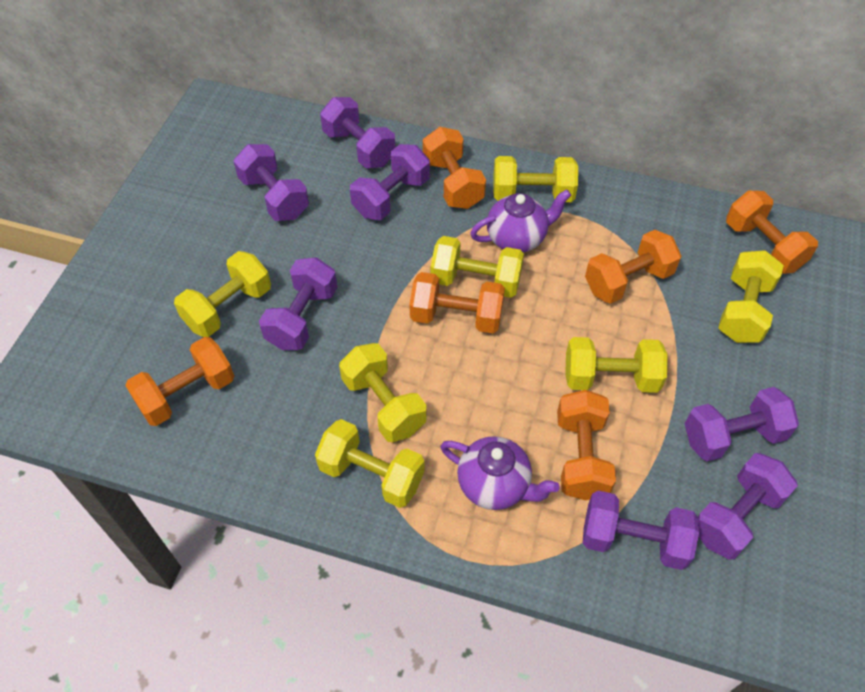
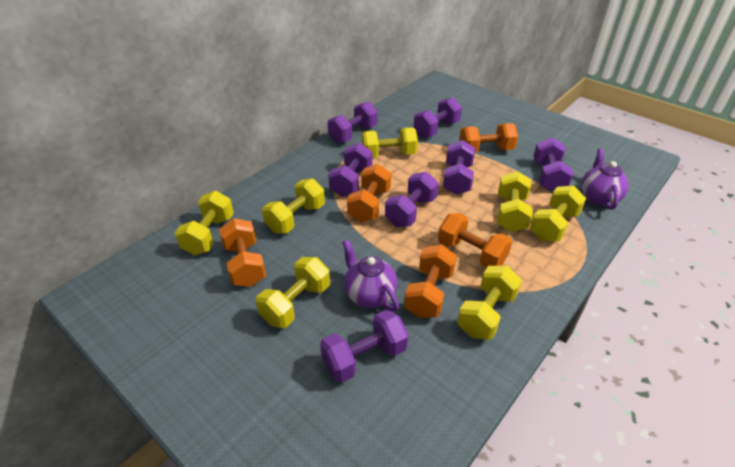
orange dumbbell: 6 -> 5

